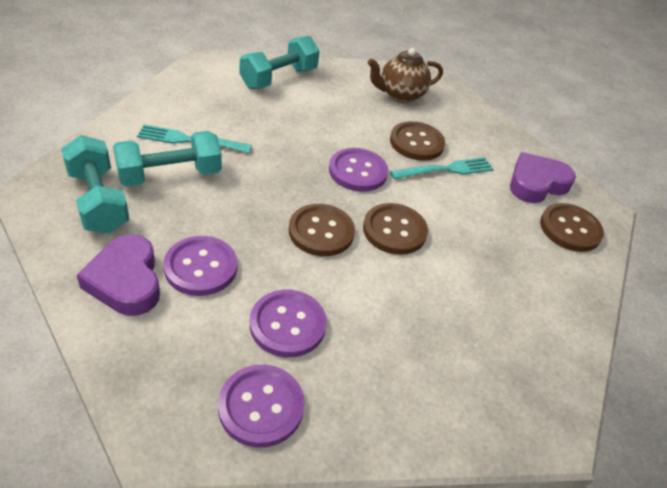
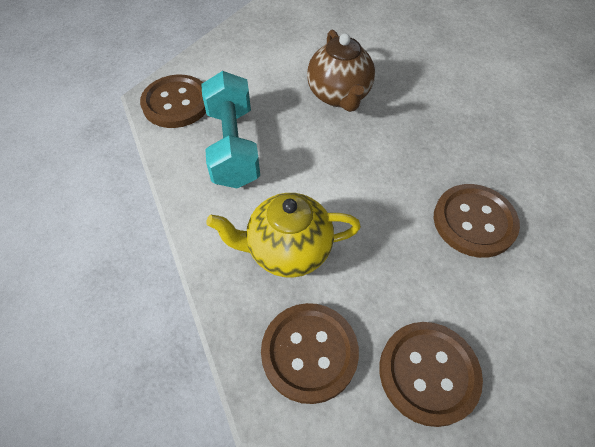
purple button: 4 -> 0
purple heart: 2 -> 0
turquoise dumbbell: 3 -> 1
turquoise fork: 2 -> 0
yellow teapot: 0 -> 1

